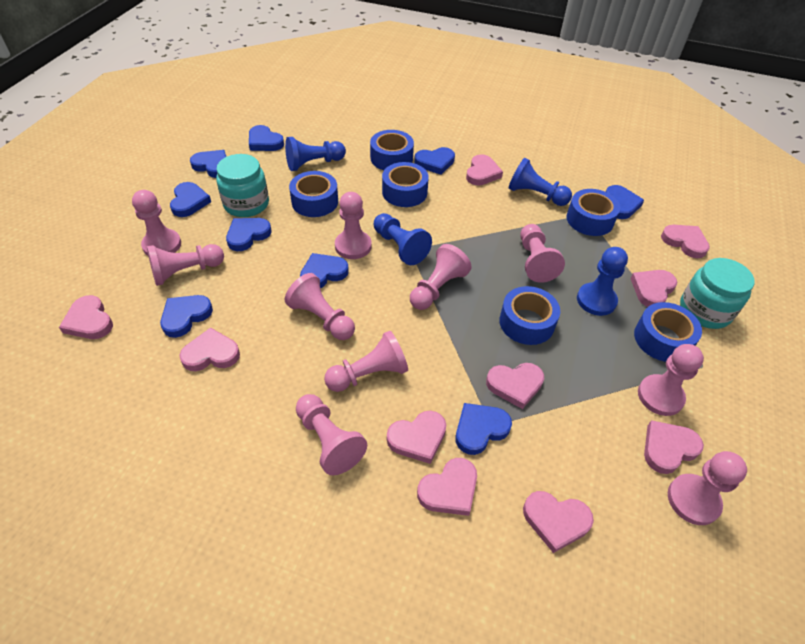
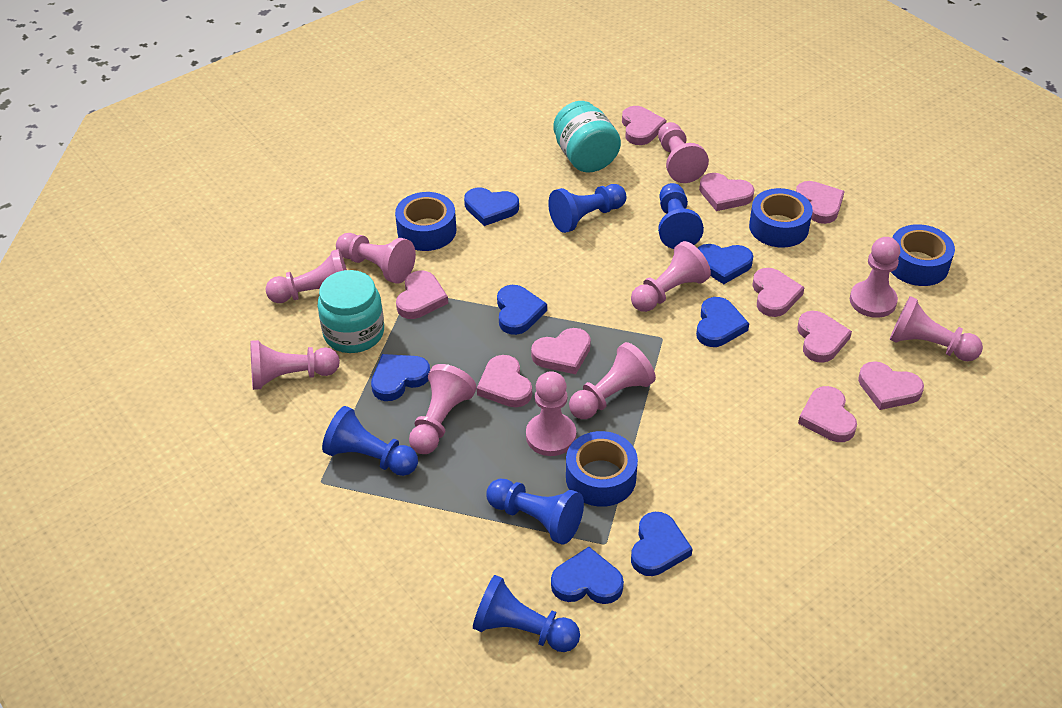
blue heart: 9 -> 7
blue pawn: 4 -> 5
blue tape: 6 -> 4

